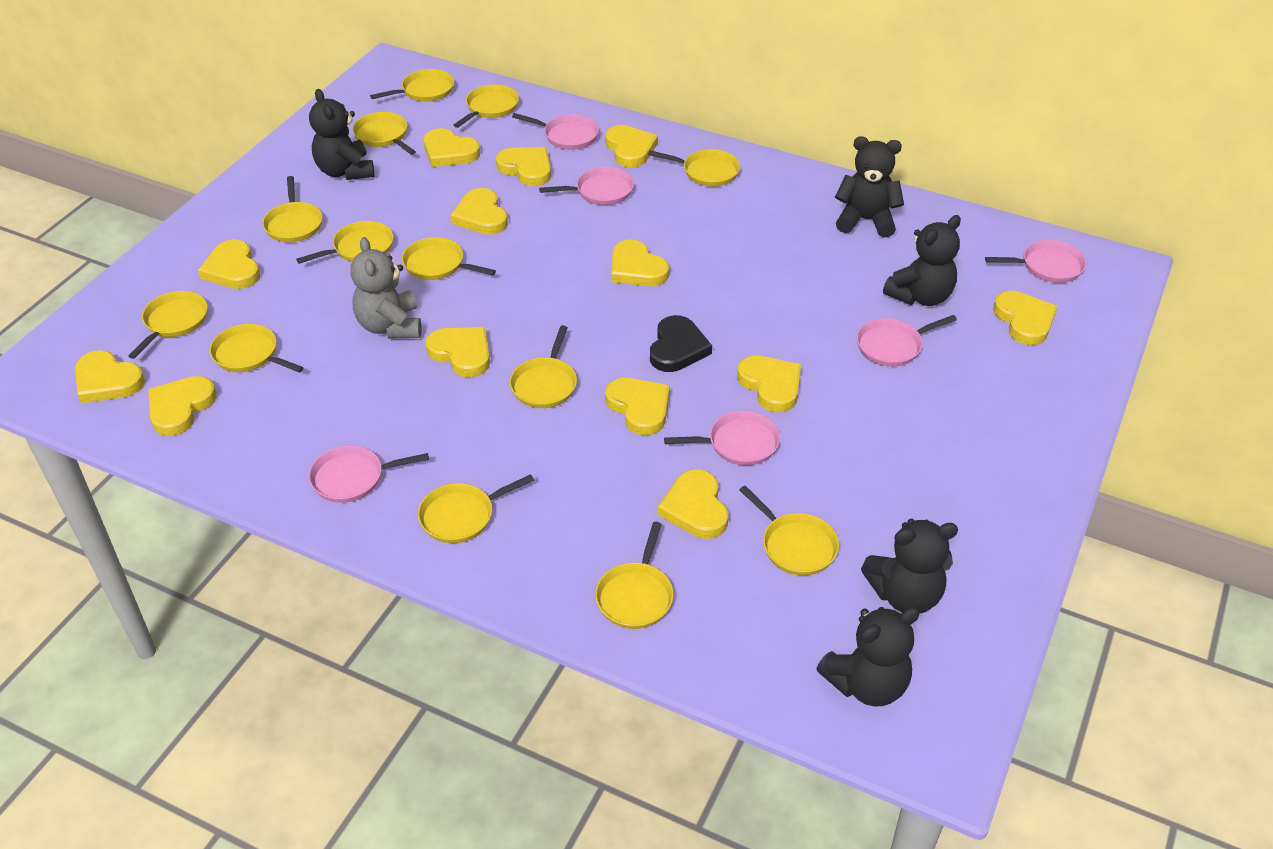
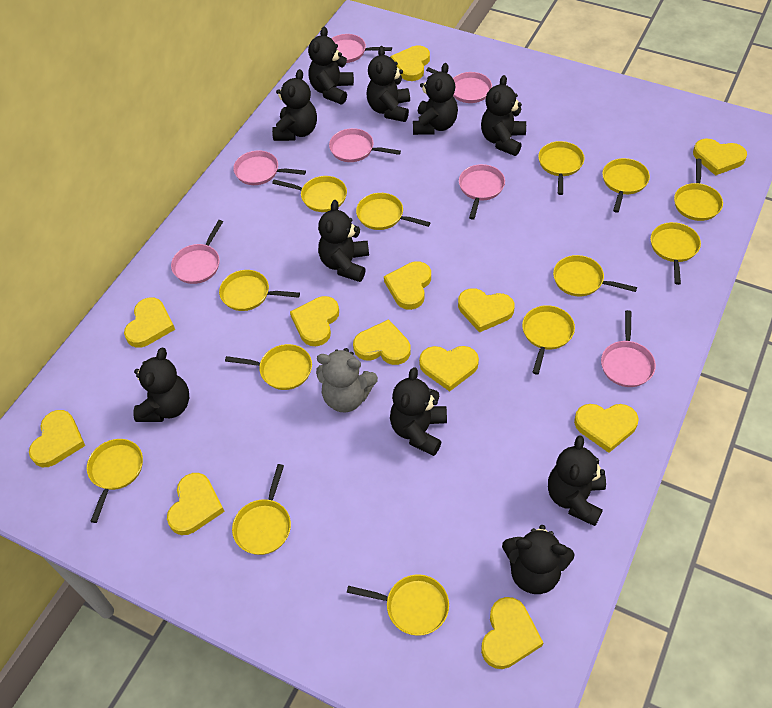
black heart: 1 -> 0
black teddy bear: 5 -> 10
pink pan: 6 -> 7
yellow heart: 13 -> 12

